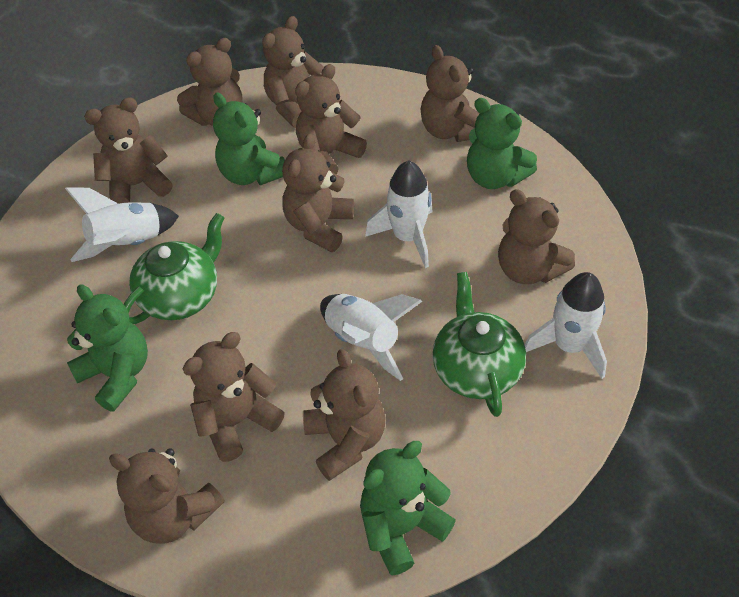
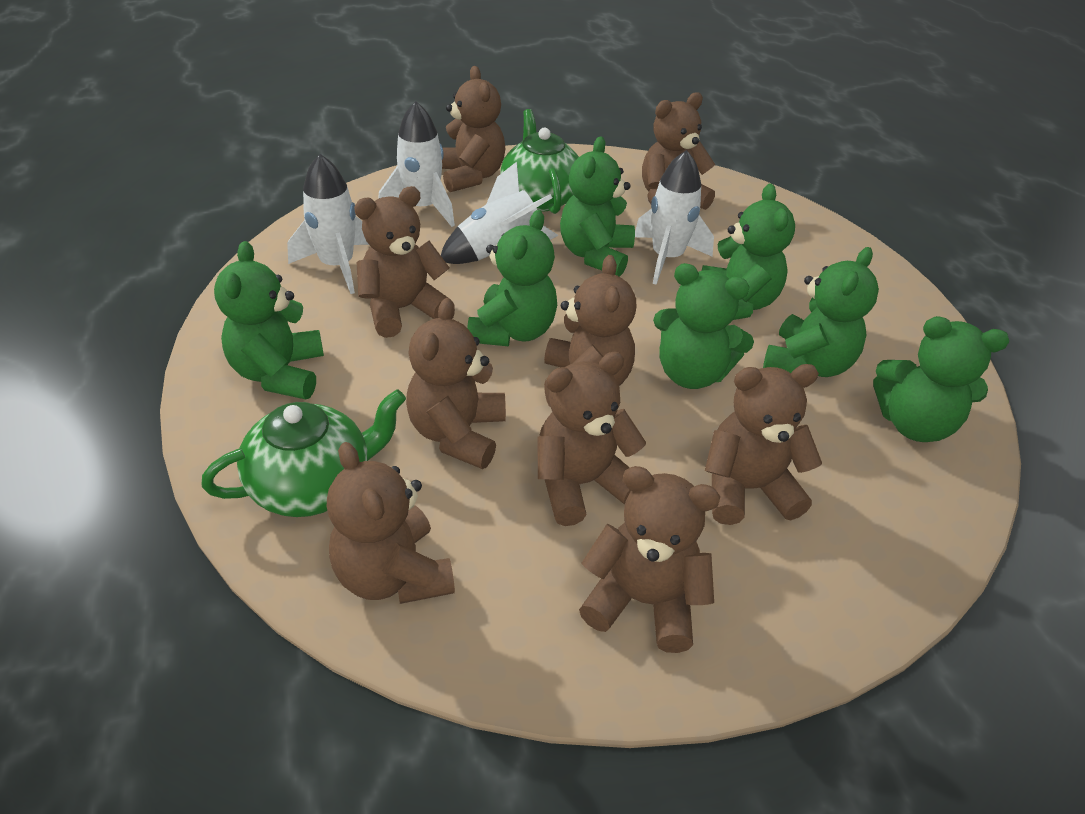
brown teddy bear: 10 -> 9
green teddy bear: 4 -> 7

